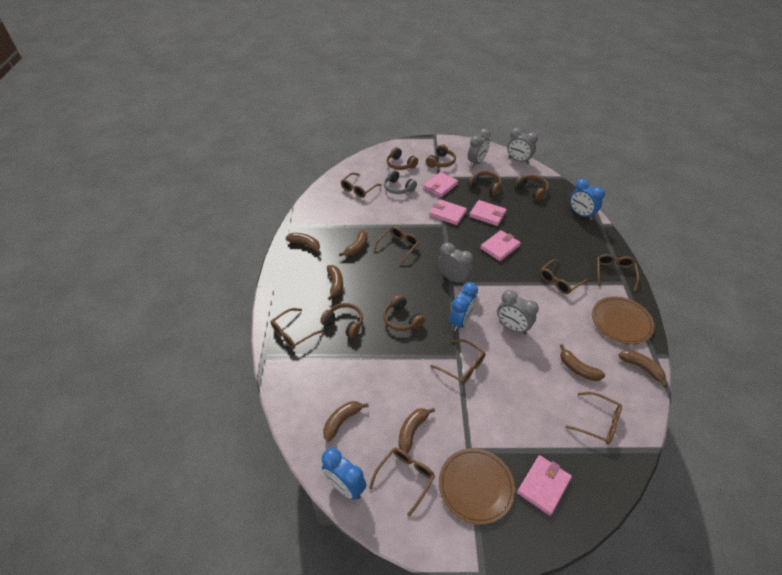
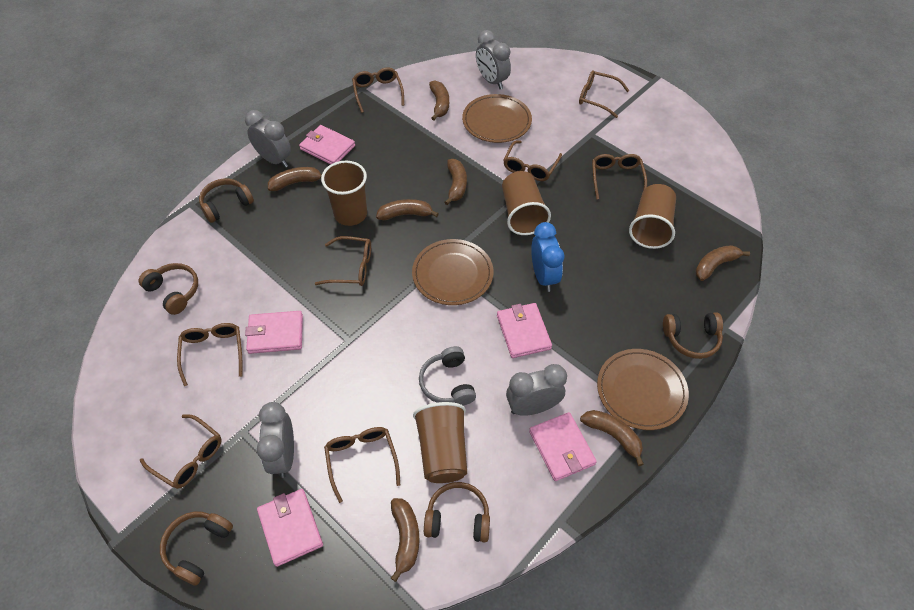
blue clock: 3 -> 1
brown cup: 0 -> 4
brown headphones: 6 -> 5
brown plate: 2 -> 3

